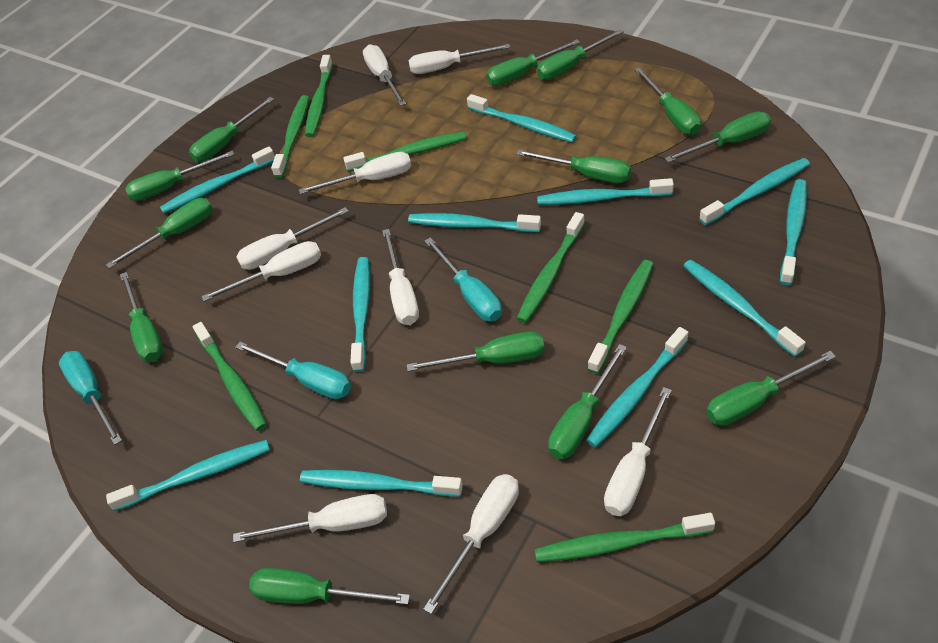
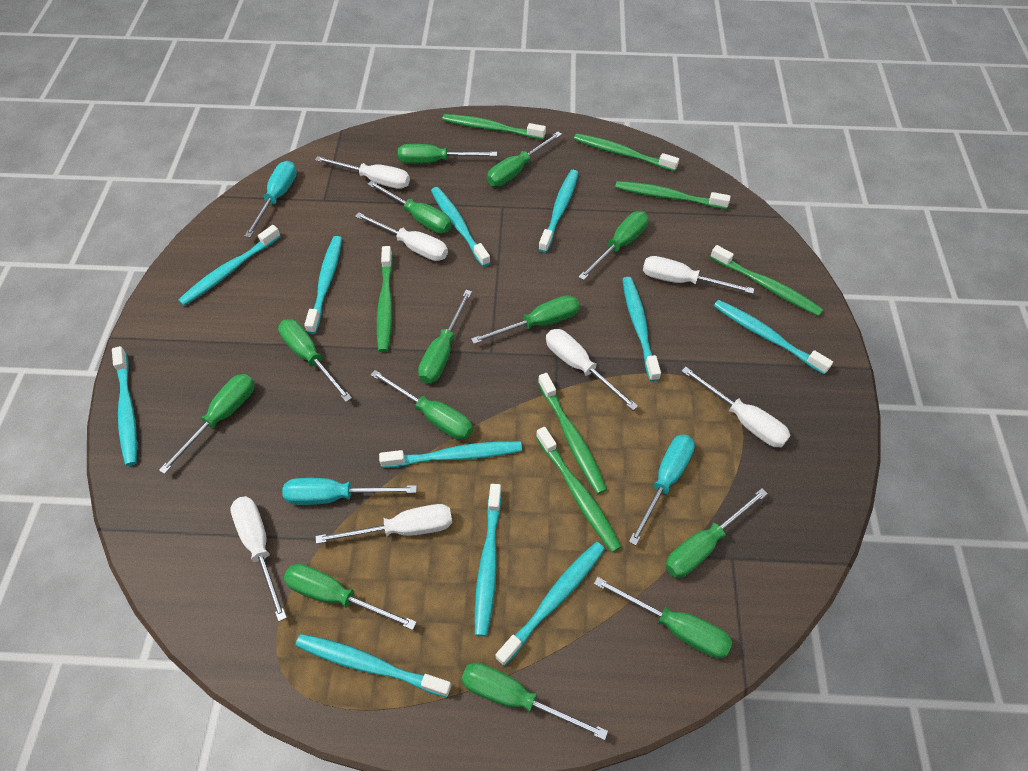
white screwdriver: 9 -> 7

